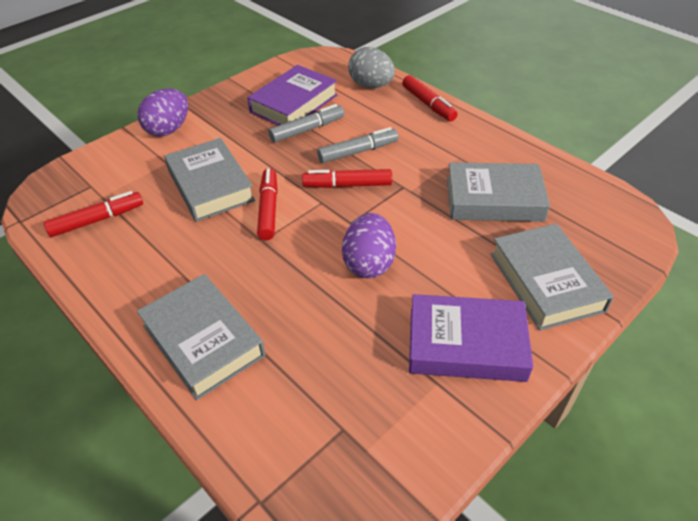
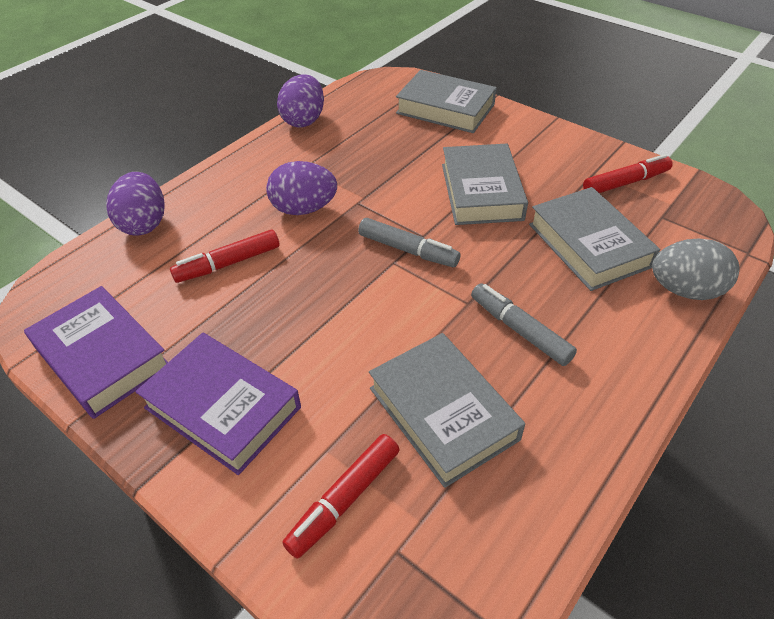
purple egg: 2 -> 3
red marker: 4 -> 3

